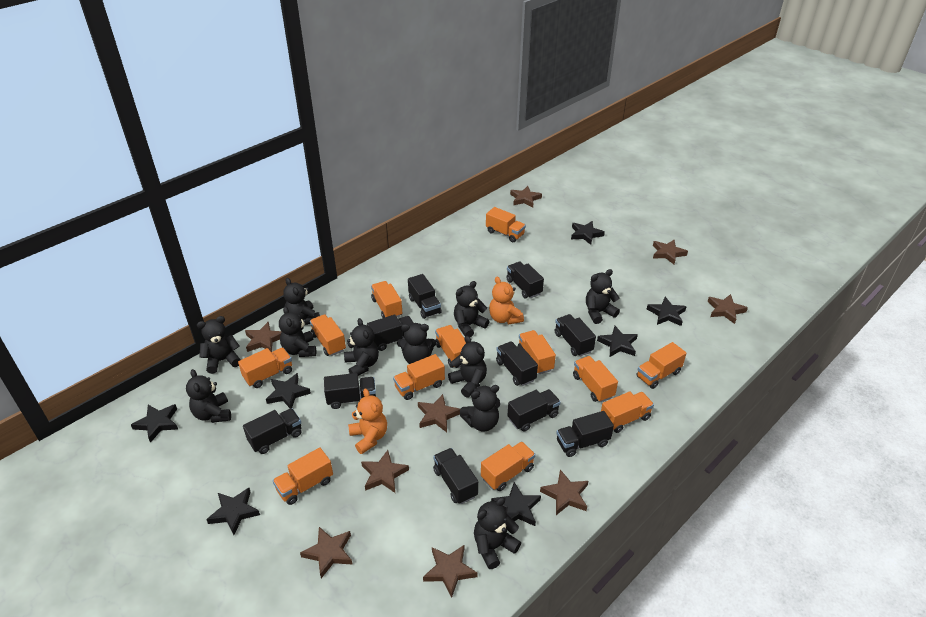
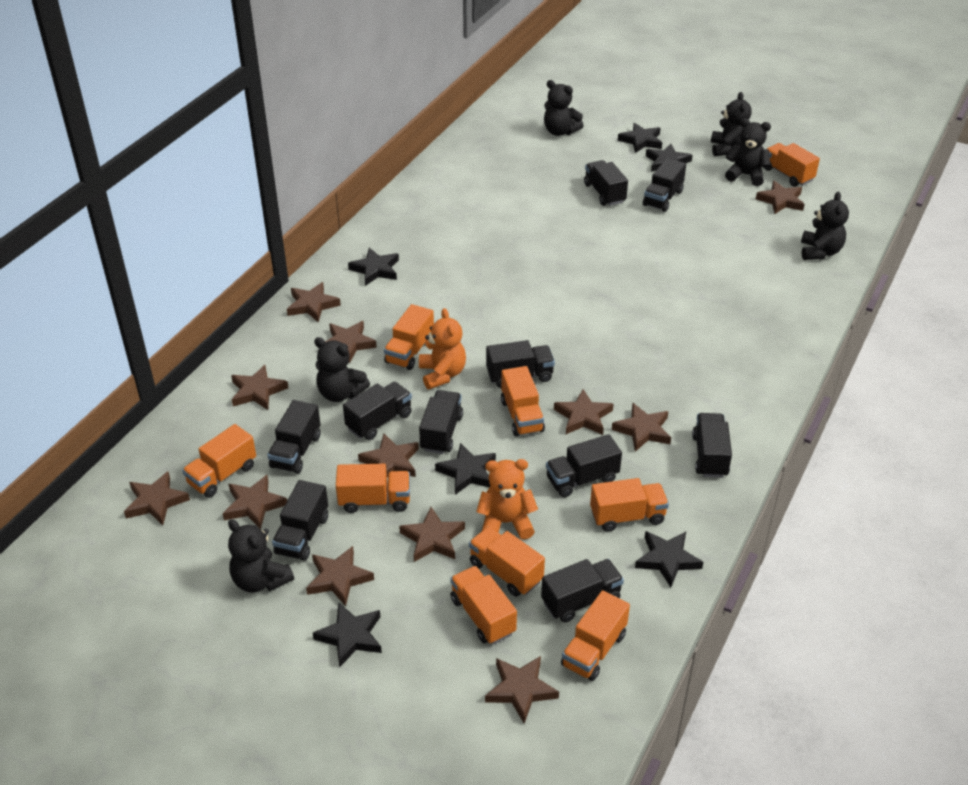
black star: 7 -> 6
black teddy bear: 11 -> 6
brown star: 9 -> 12
orange truck: 12 -> 9

